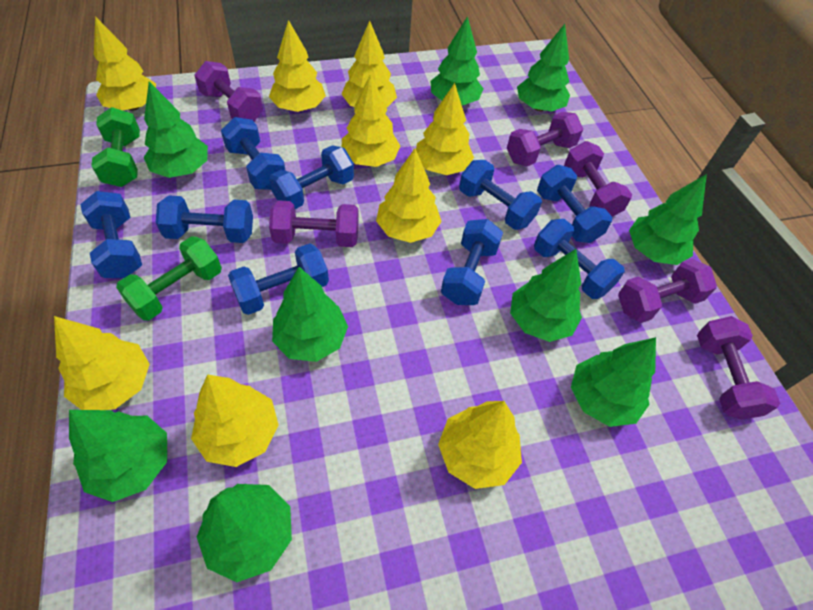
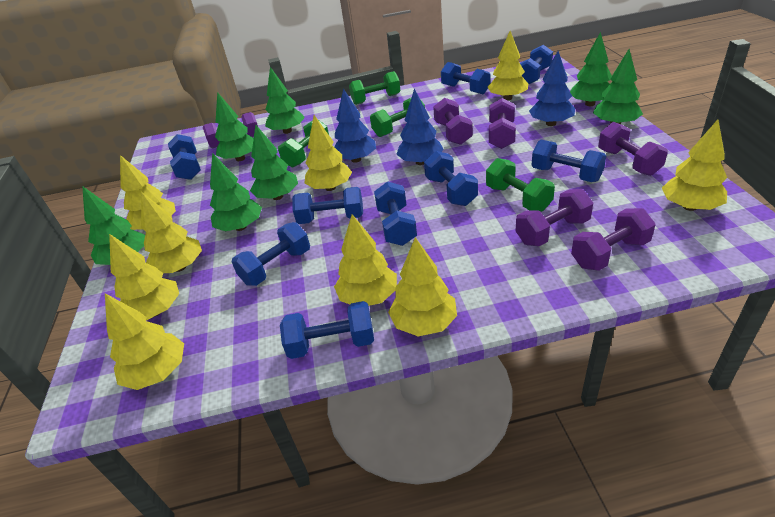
blue tree: 0 -> 3
green dumbbell: 2 -> 4
green tree: 9 -> 7

